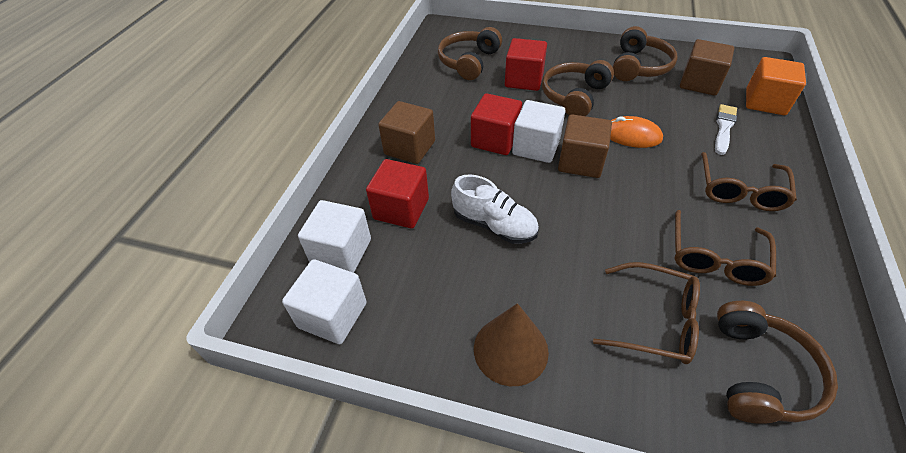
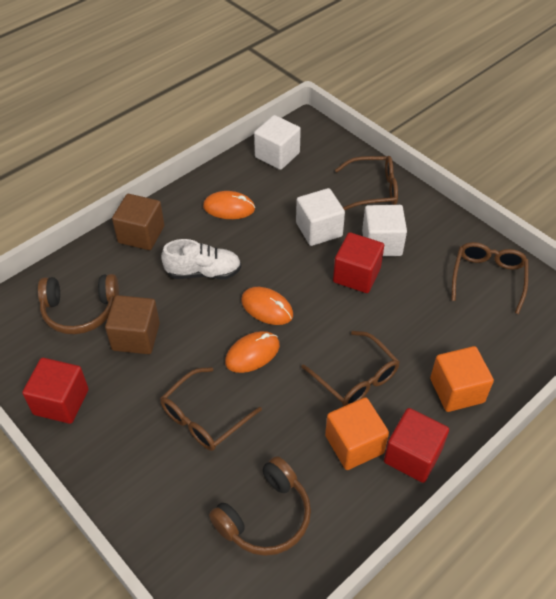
brown cone: 1 -> 0
brown cube: 3 -> 2
brown glasses: 3 -> 4
brown headphones: 4 -> 2
orange cube: 1 -> 2
orange mouse: 1 -> 3
white brush: 1 -> 0

